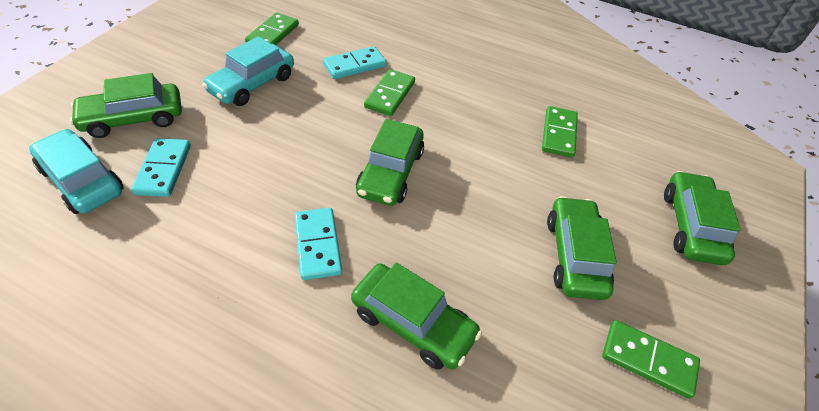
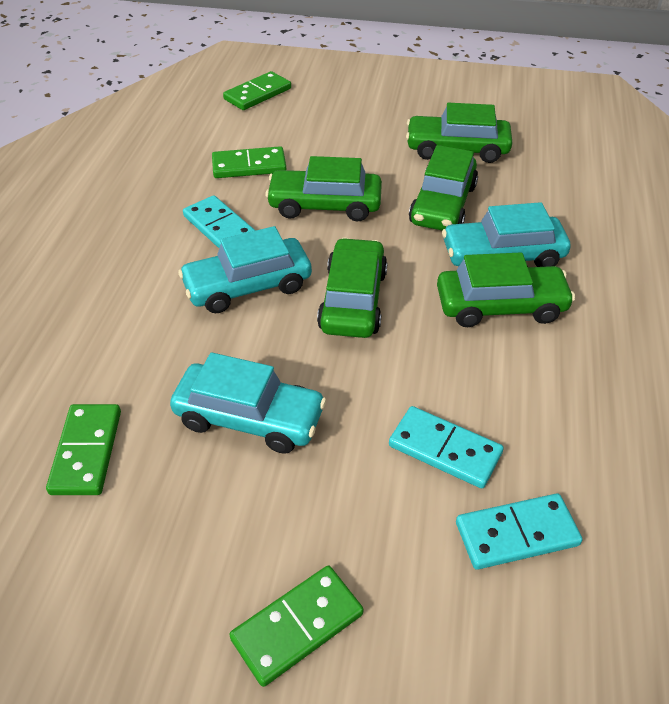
turquoise car: 2 -> 3

